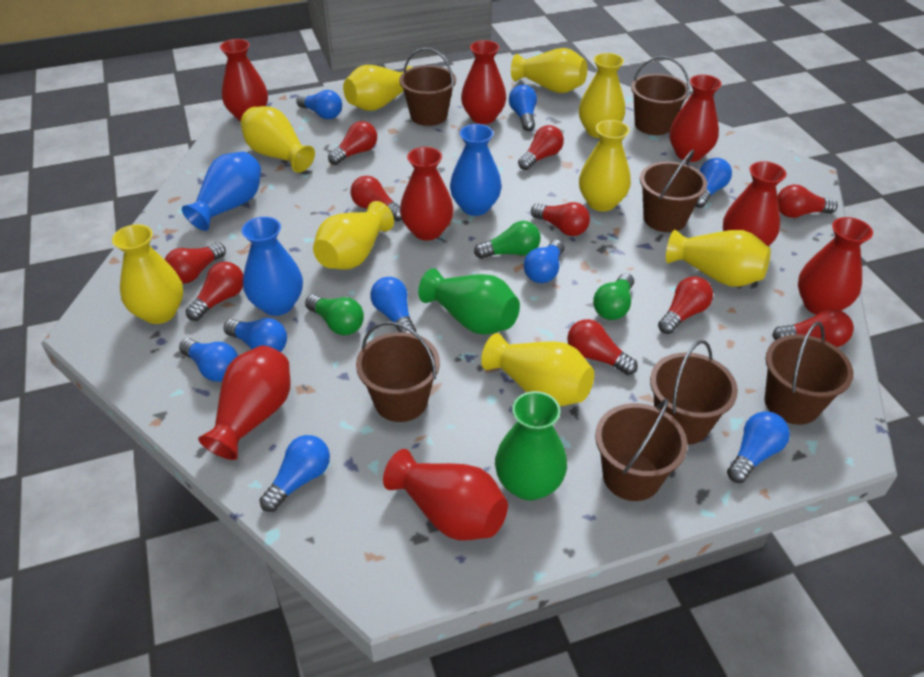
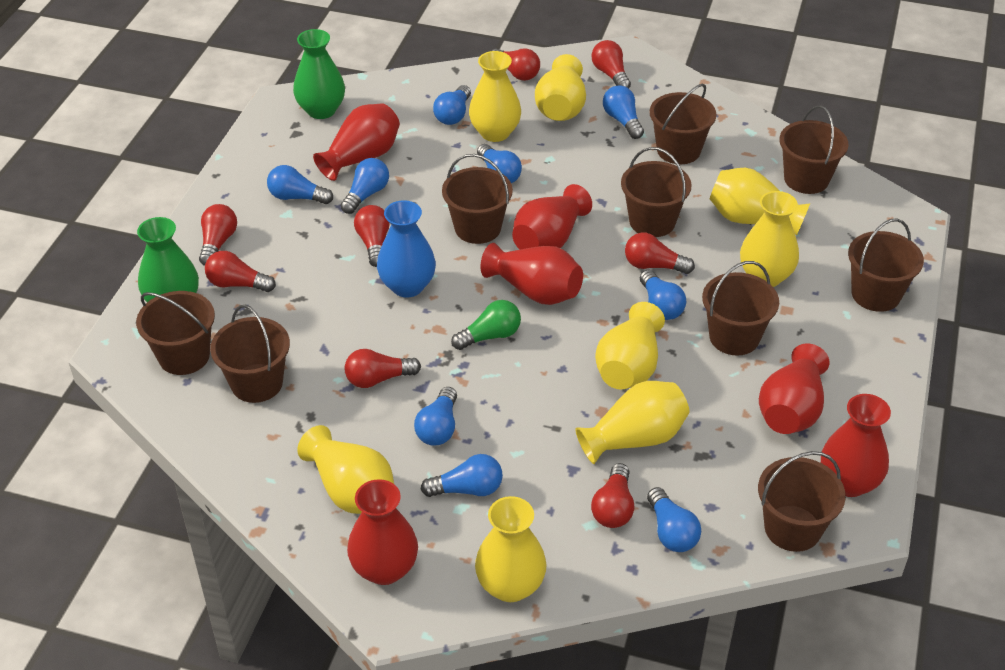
blue vase: 3 -> 1
brown bucket: 7 -> 9
green light bulb: 3 -> 1
red light bulb: 10 -> 8
red vase: 8 -> 6
yellow vase: 9 -> 8

